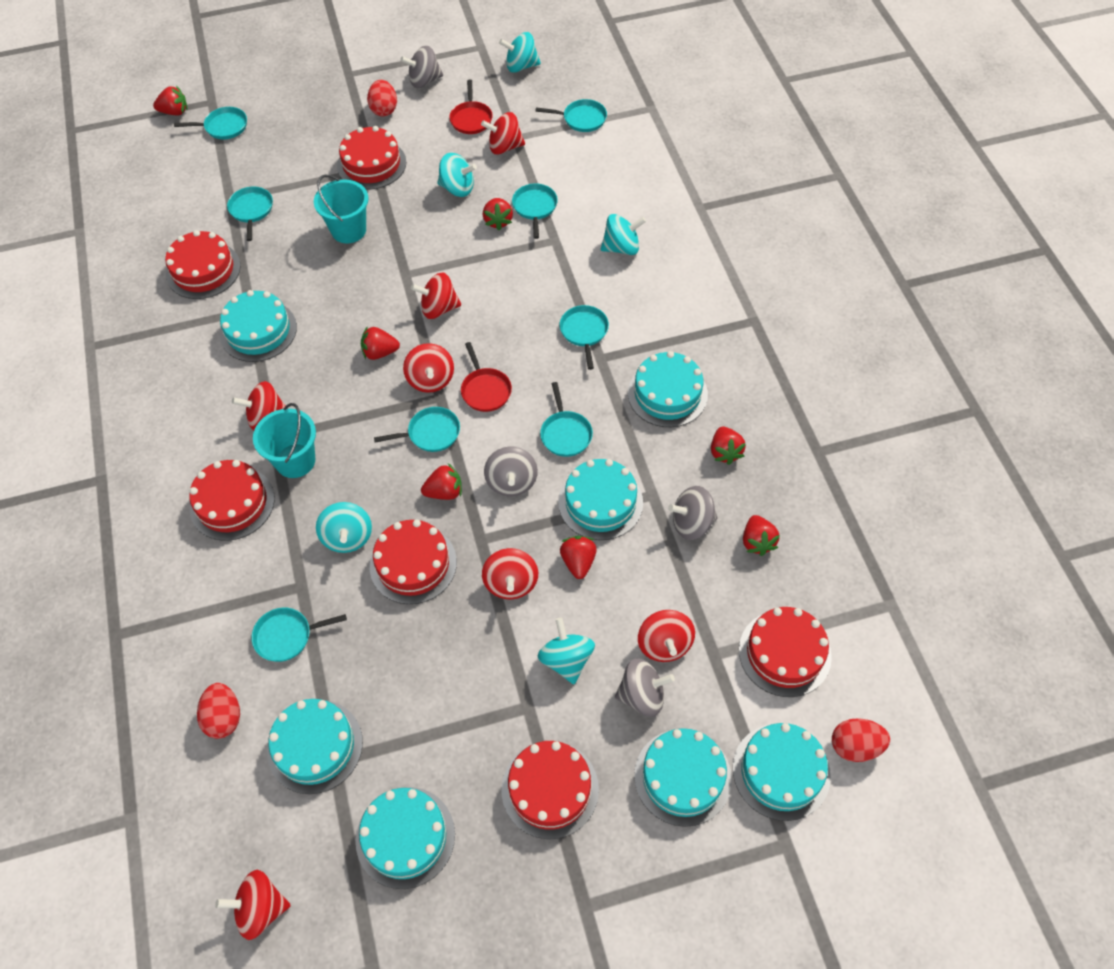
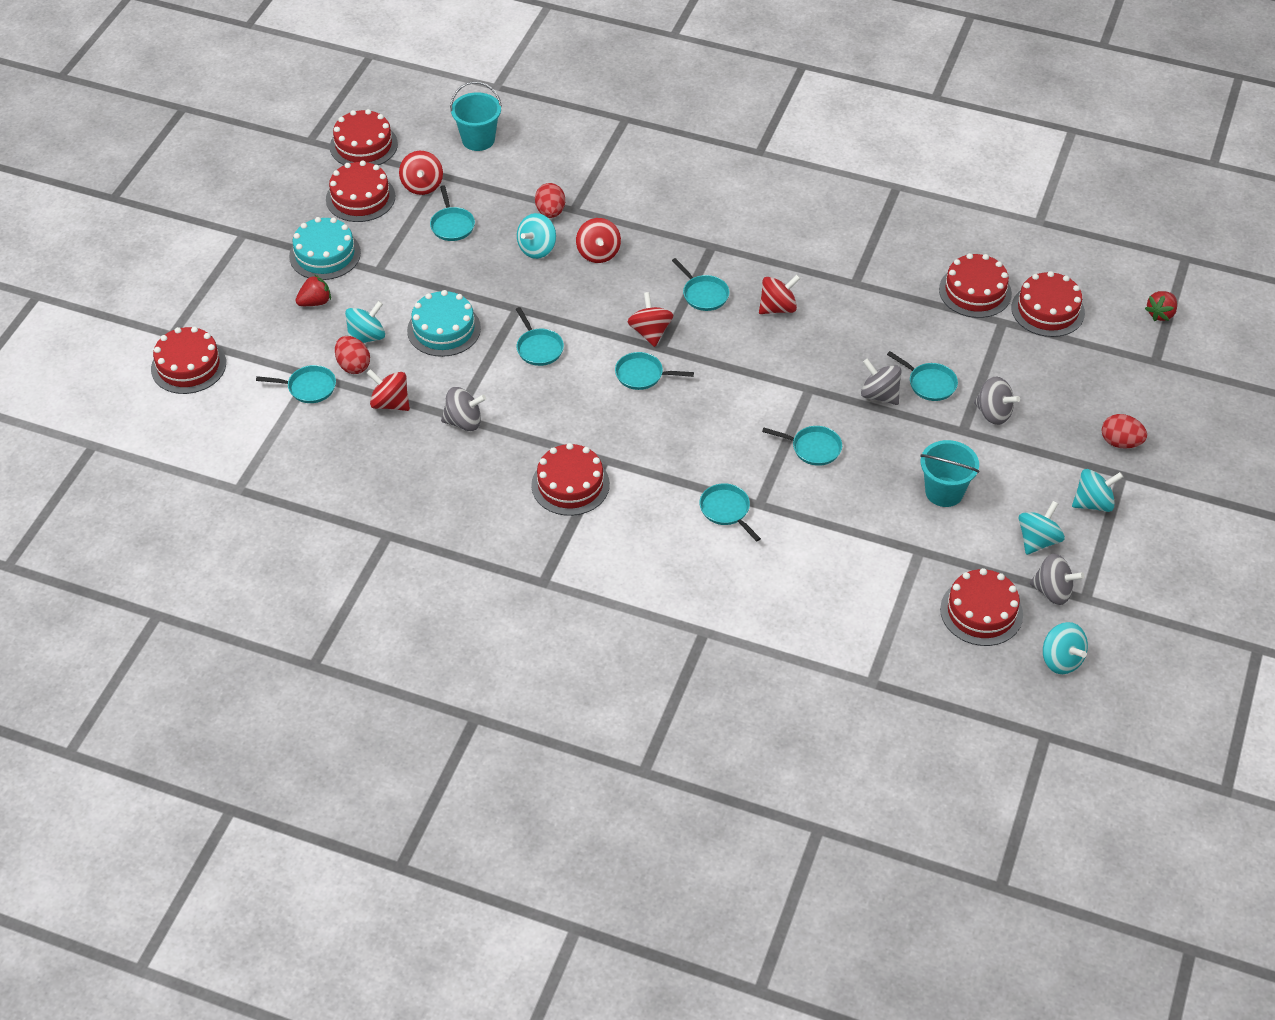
red cake: 6 -> 7
red pan: 2 -> 0
red spinning top: 7 -> 5
red strawberry: 7 -> 2
turquoise cake: 7 -> 2

